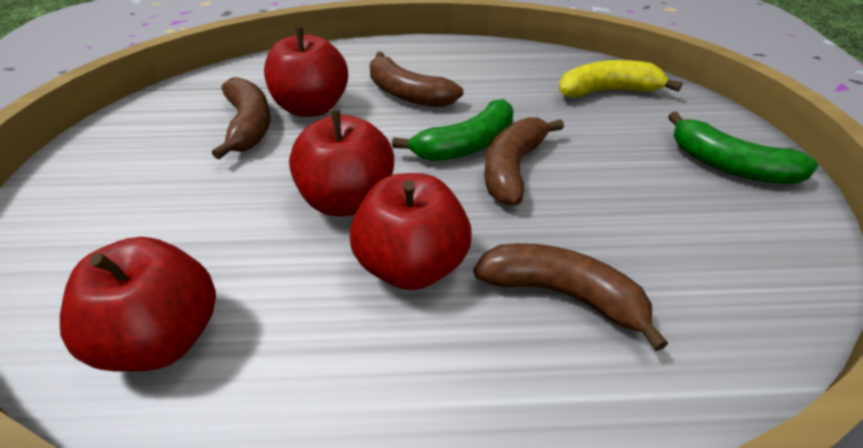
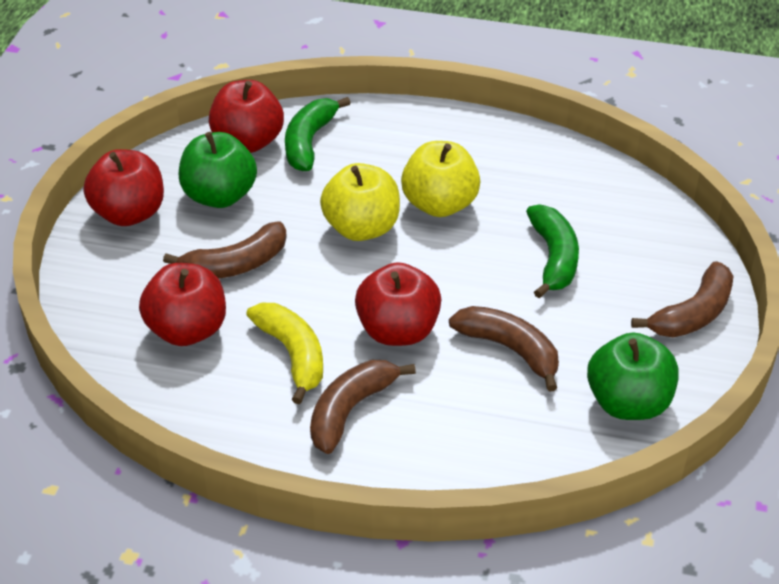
green apple: 0 -> 2
yellow apple: 0 -> 2

